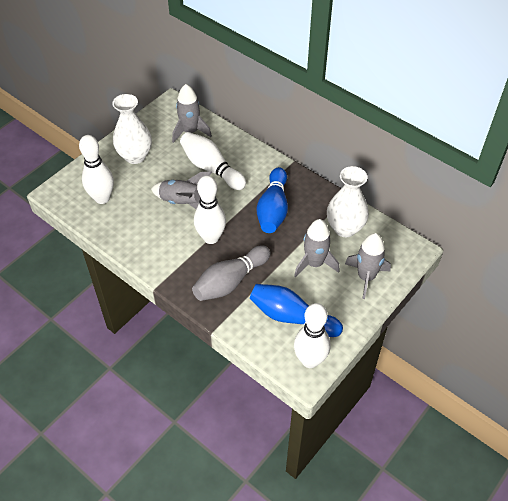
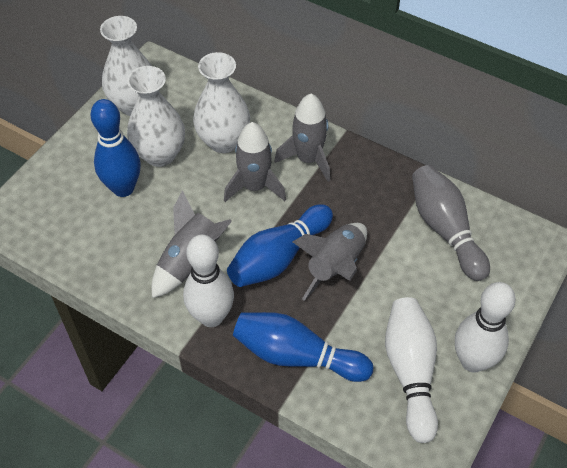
blue bowling pin: 2 -> 3
white bowling pin: 4 -> 3
white vase: 2 -> 3

